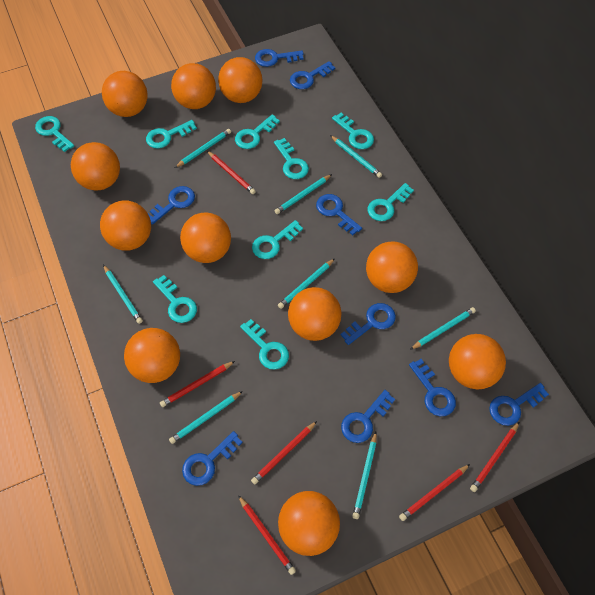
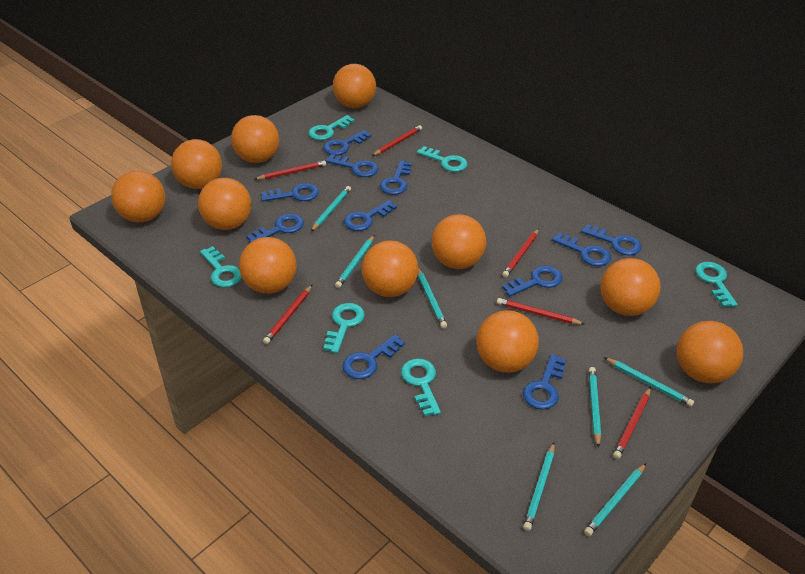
blue key: 9 -> 11
turquoise key: 9 -> 6
turquoise pencil: 8 -> 7

